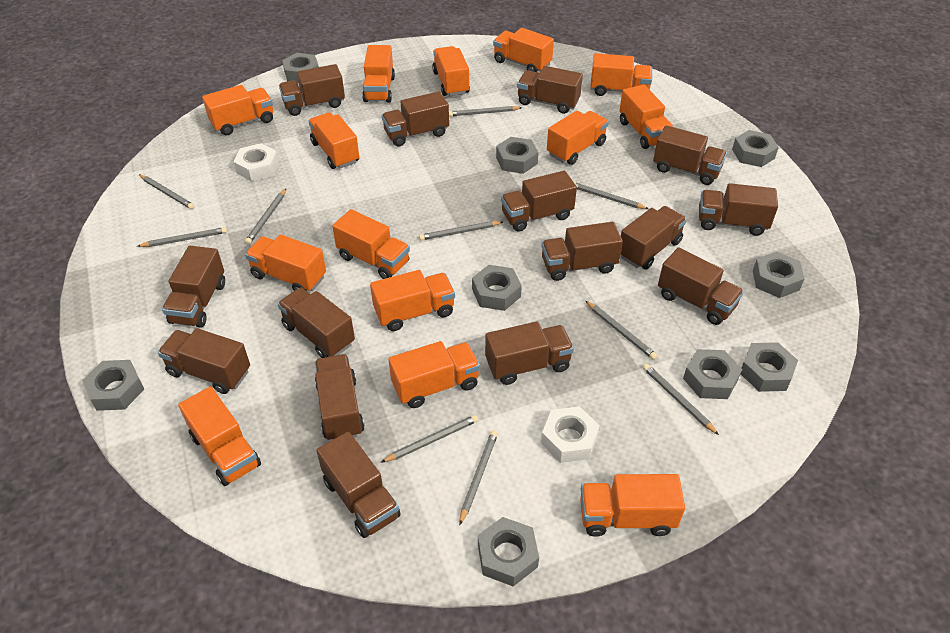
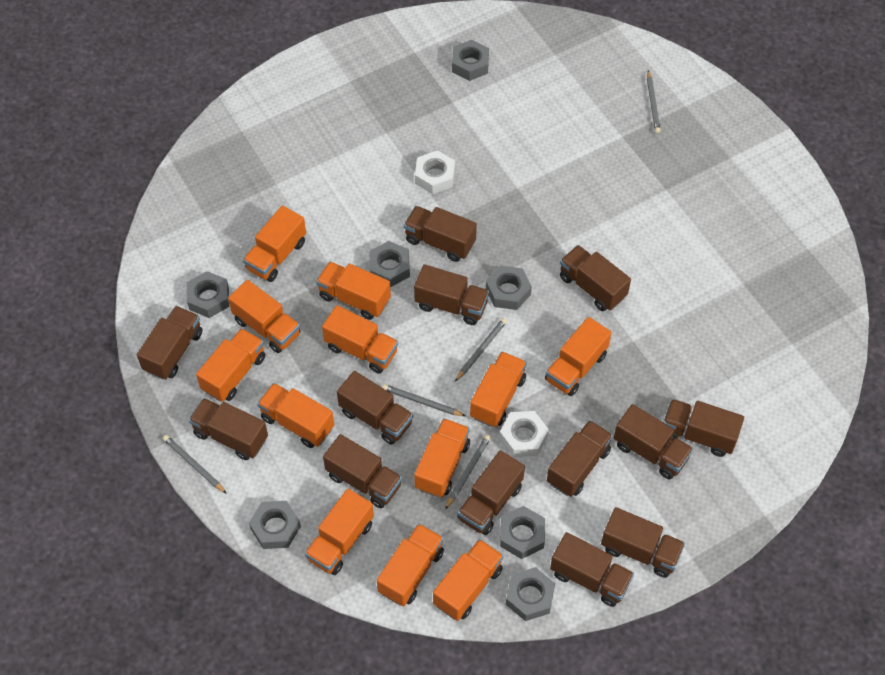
brown truck: 15 -> 13
grey nut: 9 -> 7
grey pencil: 10 -> 5
orange truck: 14 -> 12

